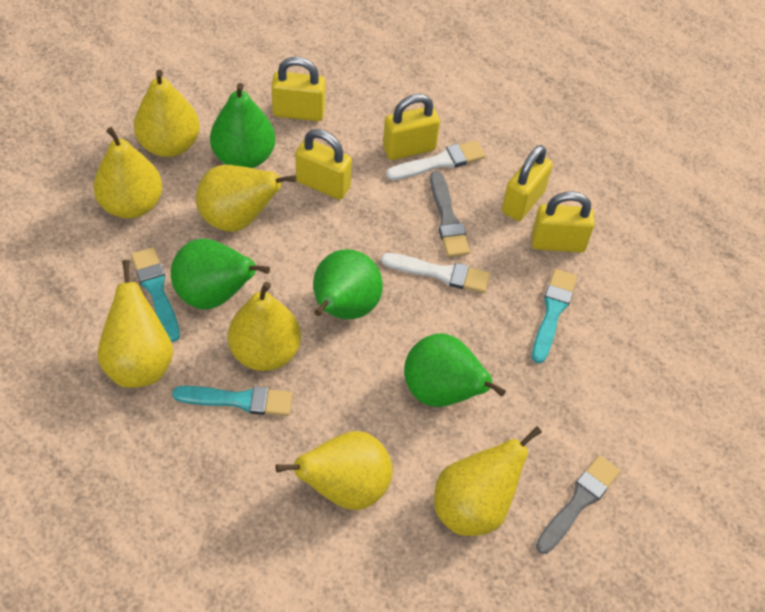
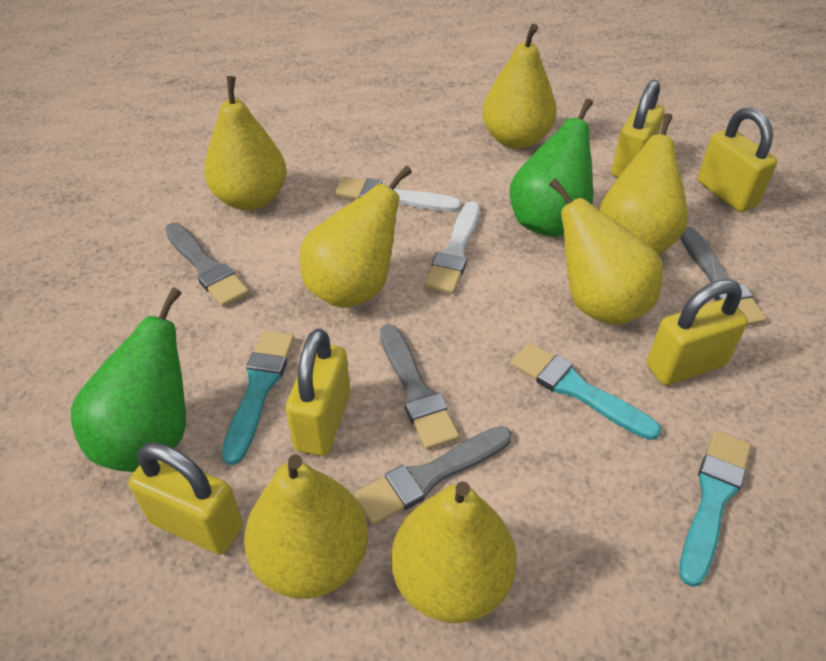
green pear: 4 -> 2
grey brush: 2 -> 4

